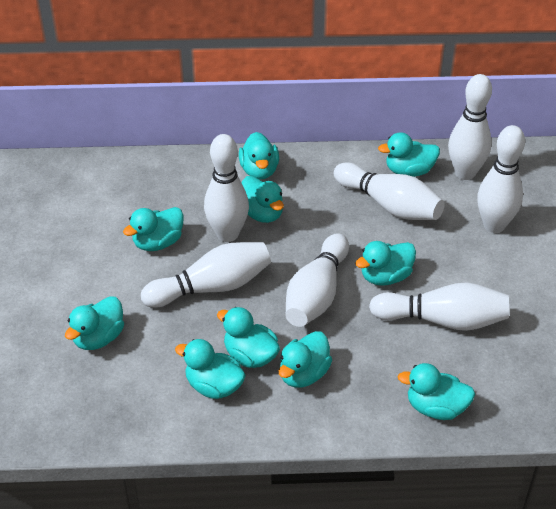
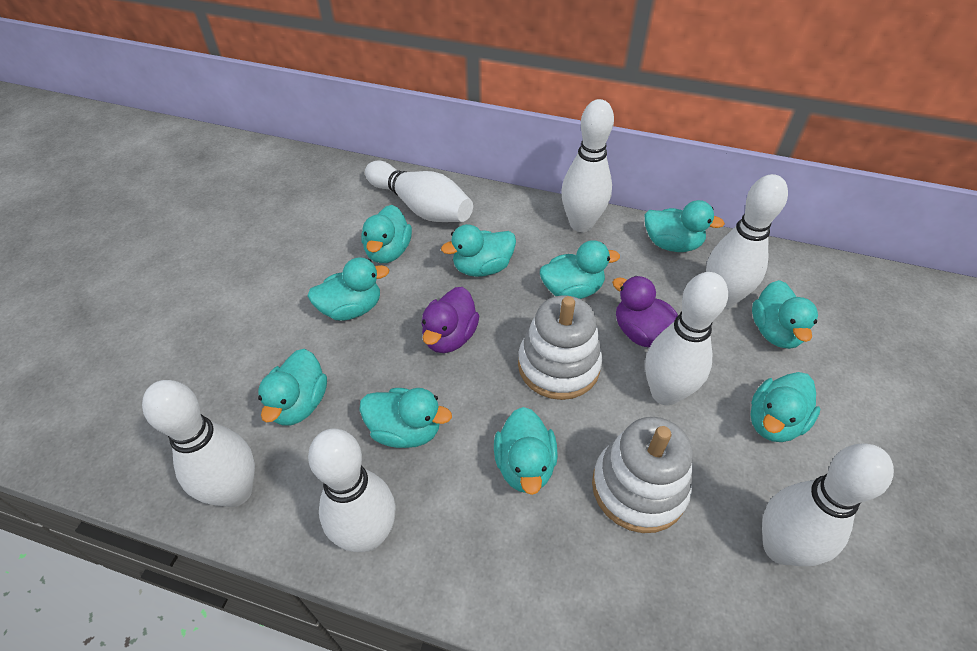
purple duck: 0 -> 2
white stacking toy: 0 -> 2

